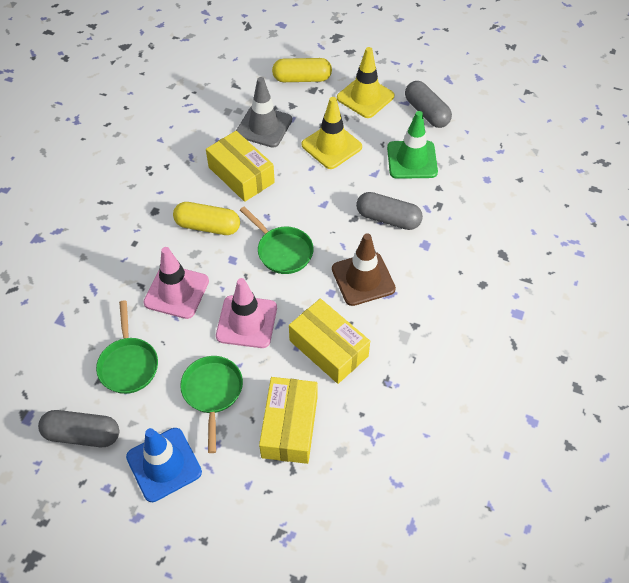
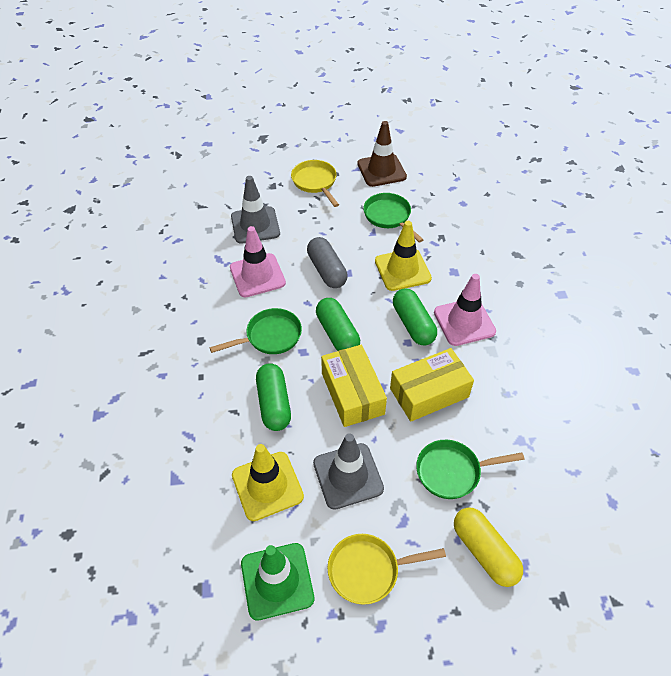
blue traffic cone: 1 -> 0
green capsule: 0 -> 3
grey capsule: 3 -> 1
grey traffic cone: 1 -> 2
yellow box: 3 -> 2
yellow capsule: 2 -> 1
yellow pan: 0 -> 2

